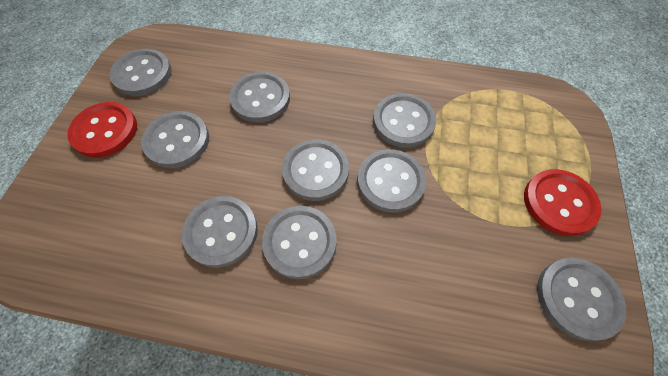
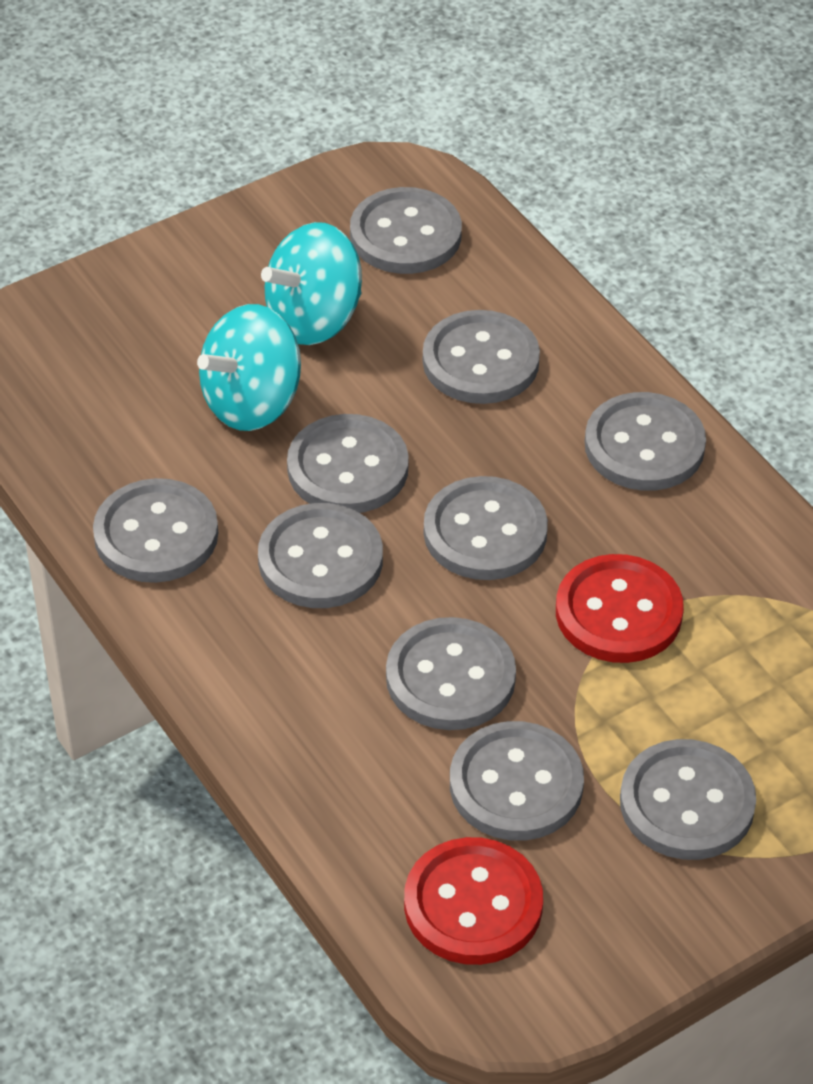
grey button: 9 -> 10
turquoise spinning top: 0 -> 2

